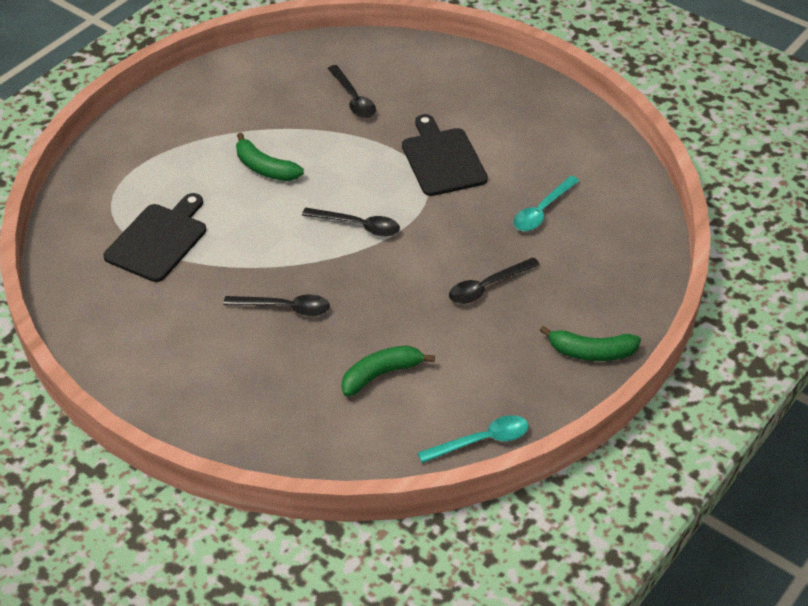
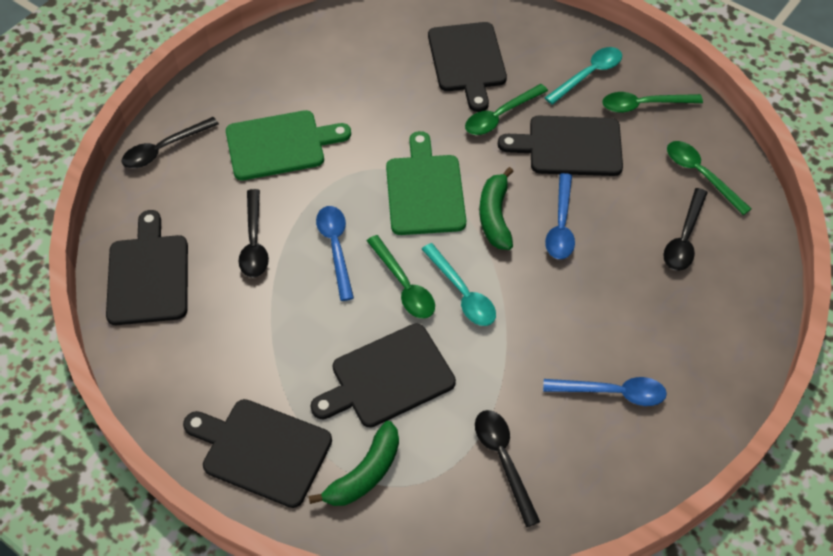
black cutting board: 2 -> 5
blue spoon: 0 -> 3
green banana: 3 -> 2
green cutting board: 0 -> 2
green spoon: 0 -> 4

